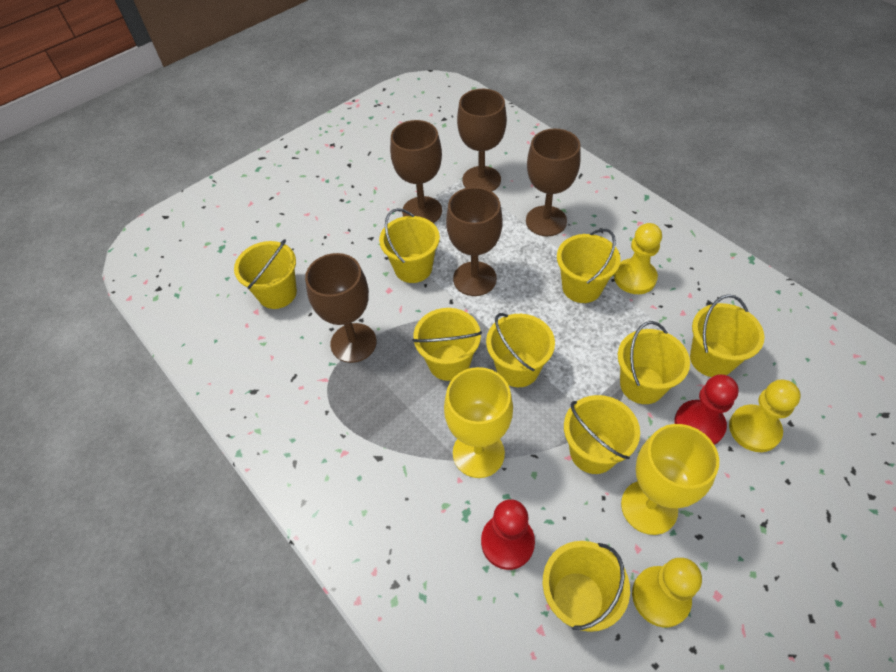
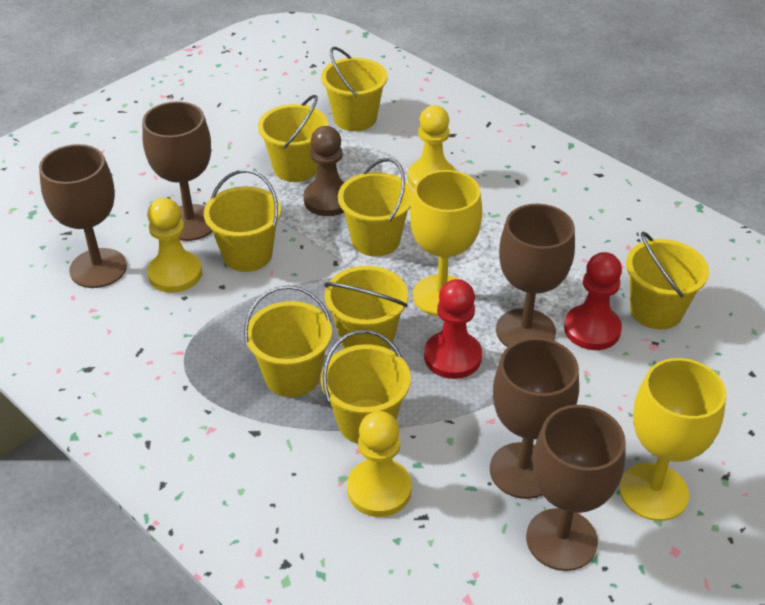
brown pawn: 0 -> 1
yellow bucket: 9 -> 8

